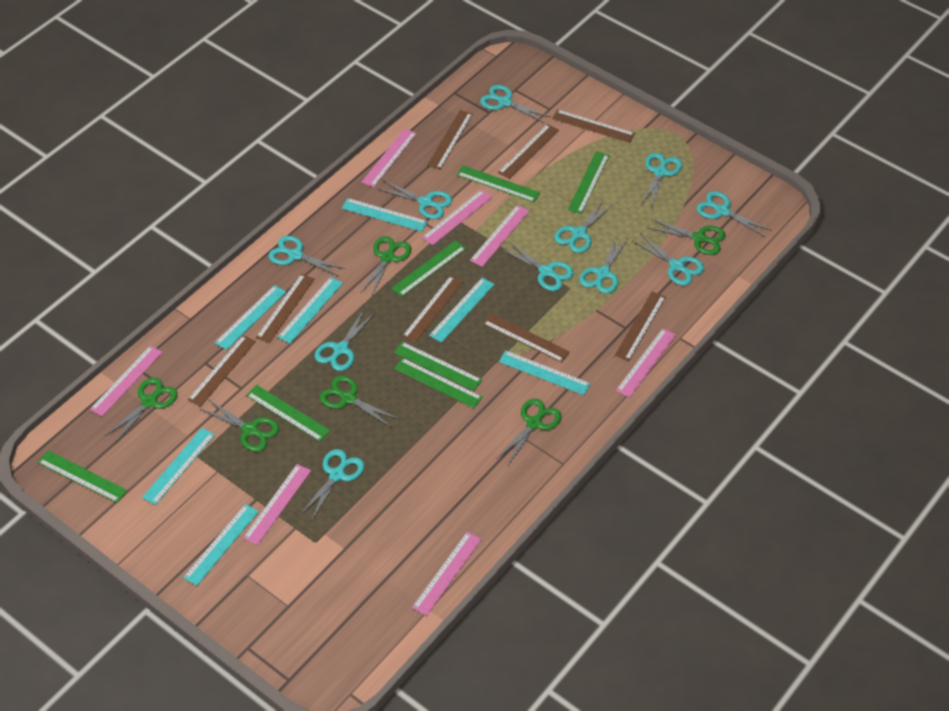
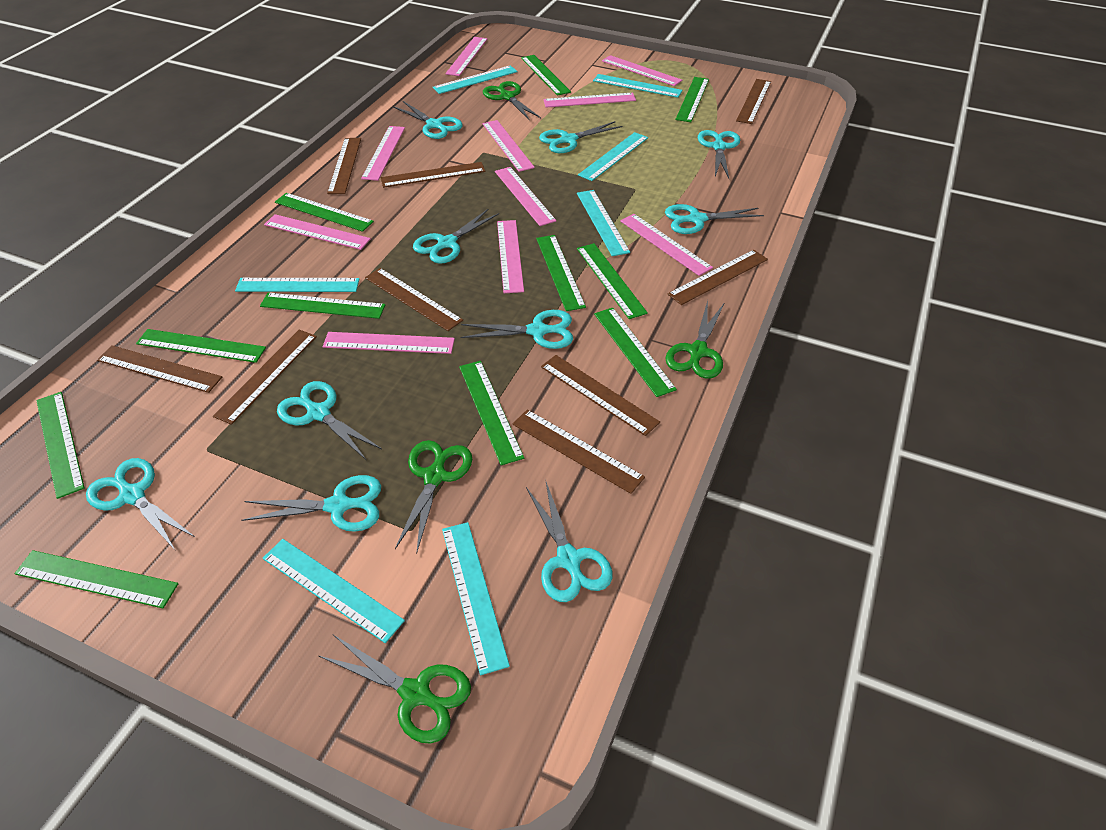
brown ruler: 8 -> 9
green ruler: 7 -> 11
green scissors: 6 -> 4
pink ruler: 7 -> 10
turquoise scissors: 11 -> 10

